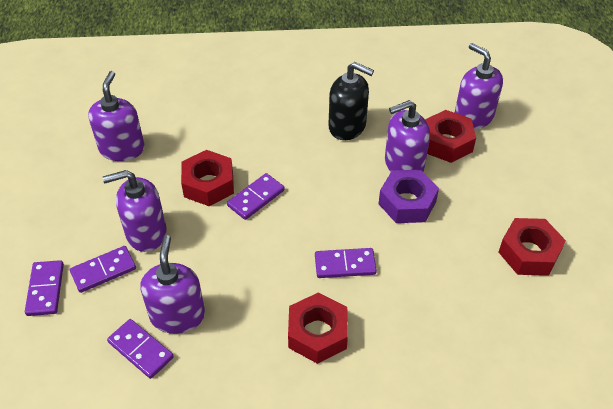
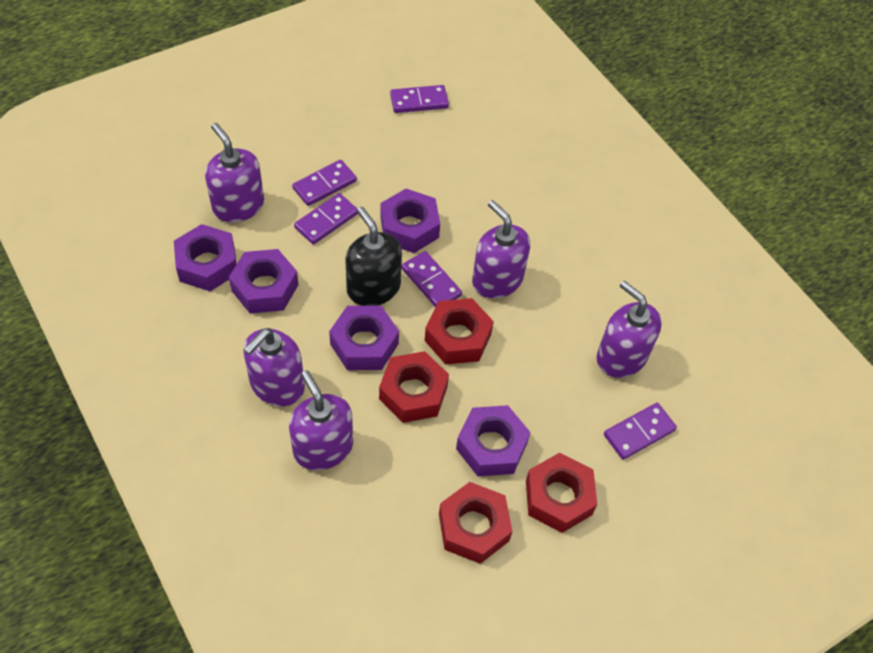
purple nut: 1 -> 5

